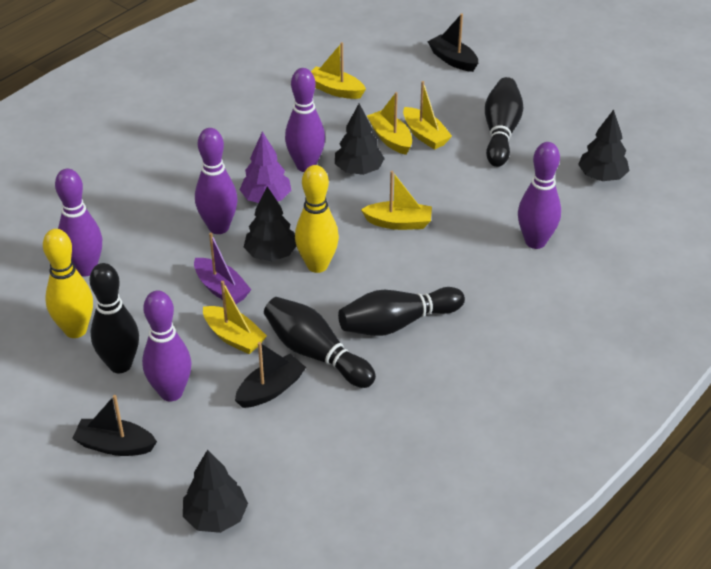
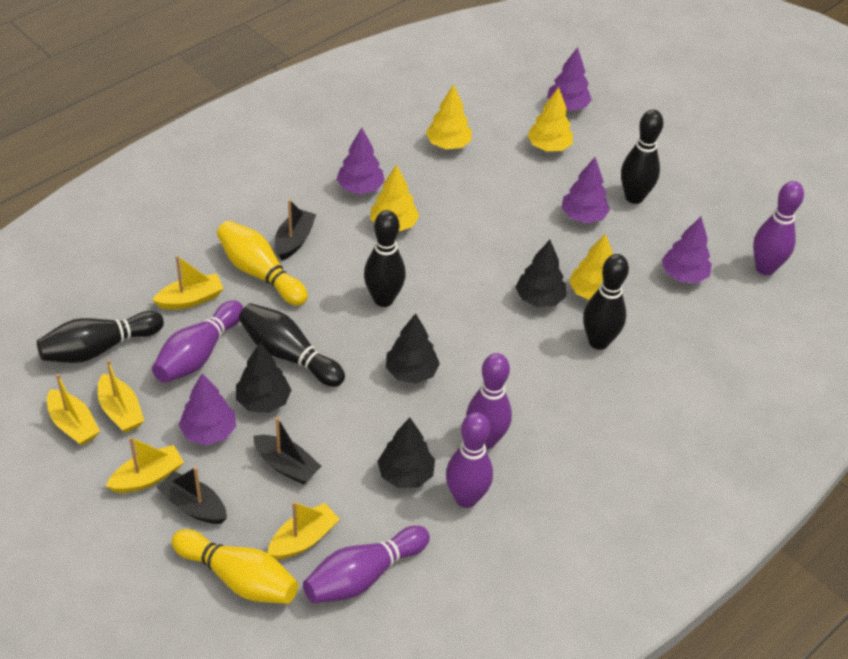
black bowling pin: 4 -> 5
purple boat: 1 -> 0
purple tree: 1 -> 5
yellow tree: 0 -> 4

